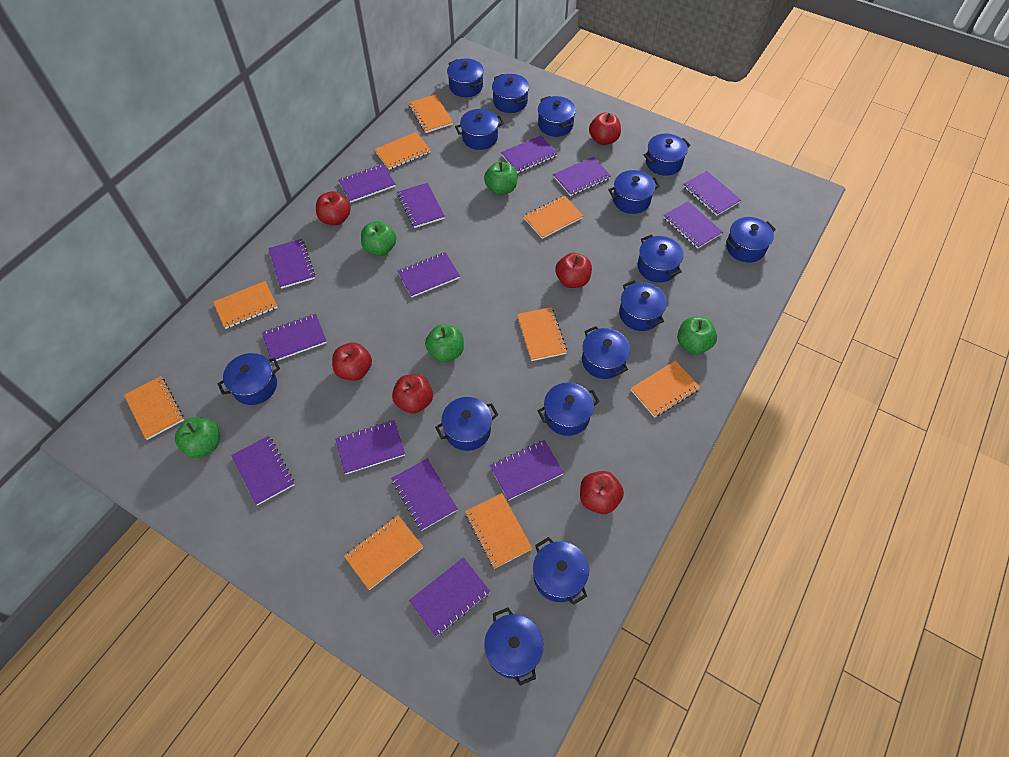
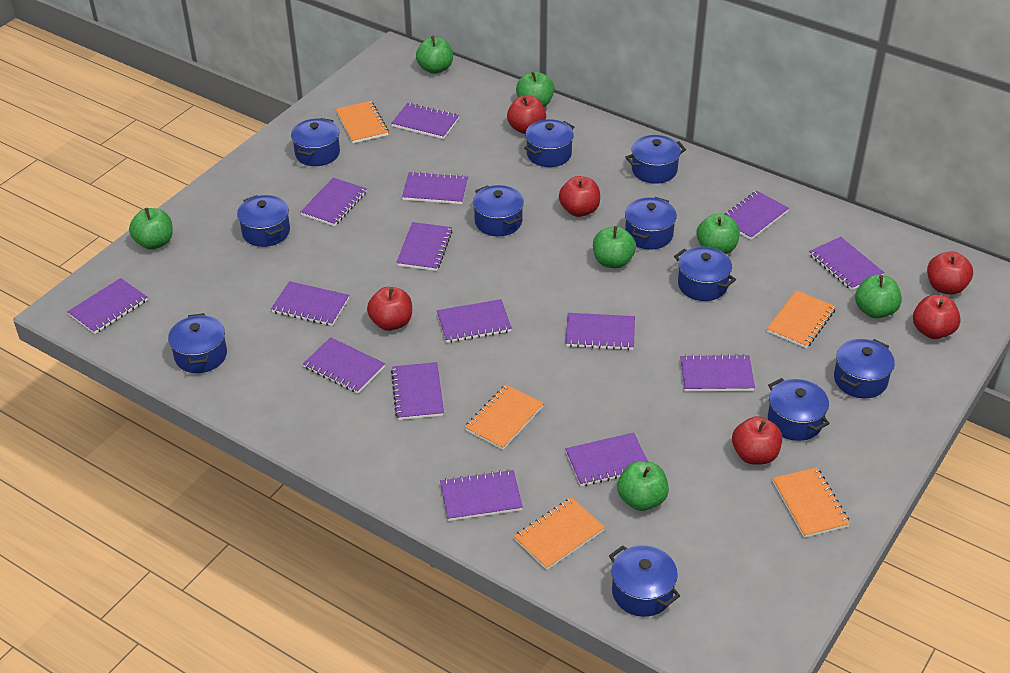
blue pot: 15 -> 11
green apple: 5 -> 7
orange notebook: 9 -> 5
purple notebook: 14 -> 15

